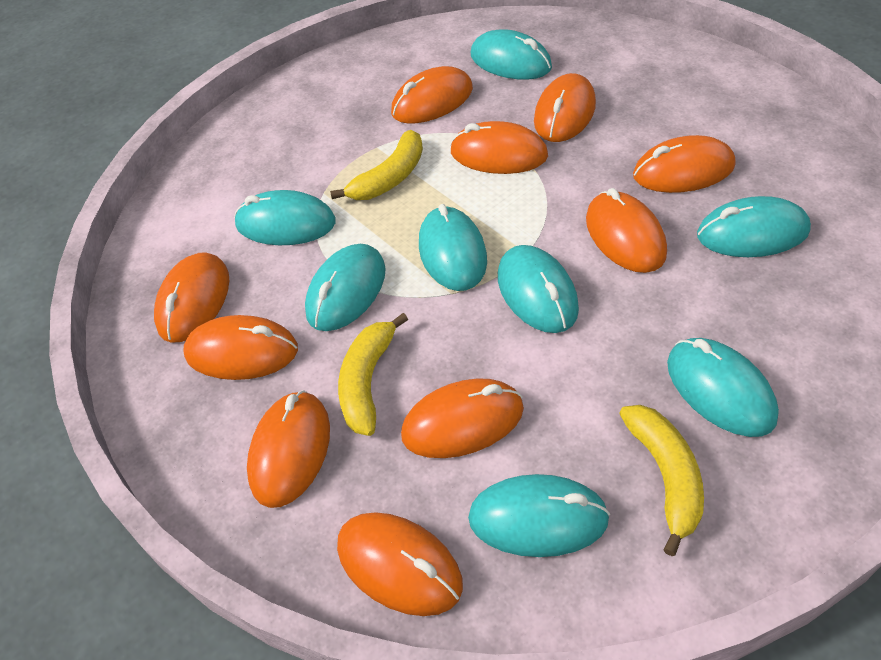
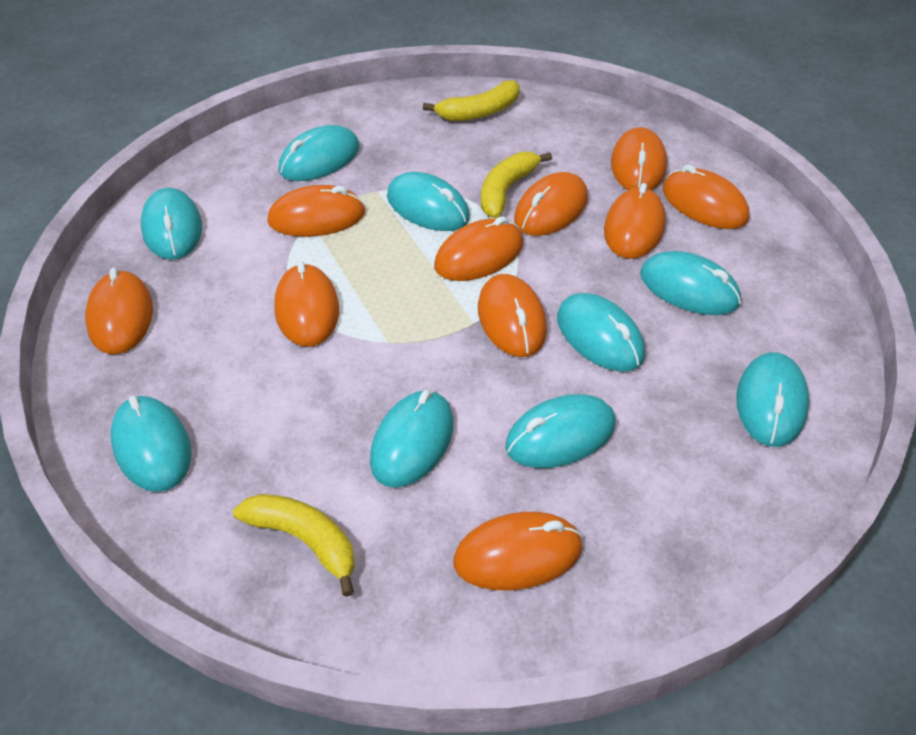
turquoise mouse: 8 -> 9

